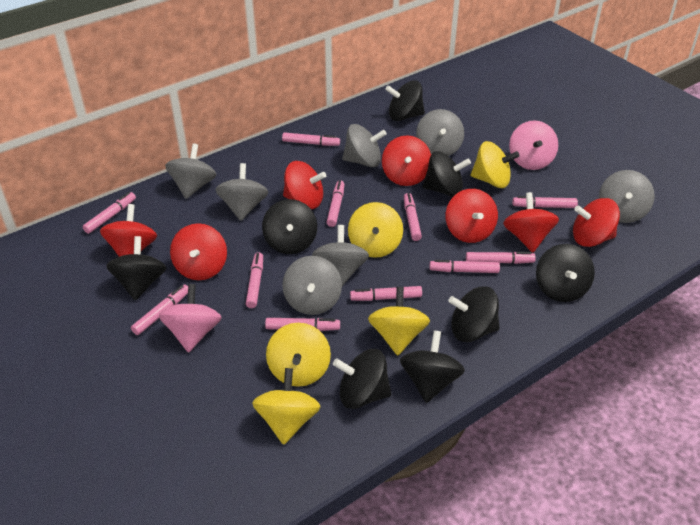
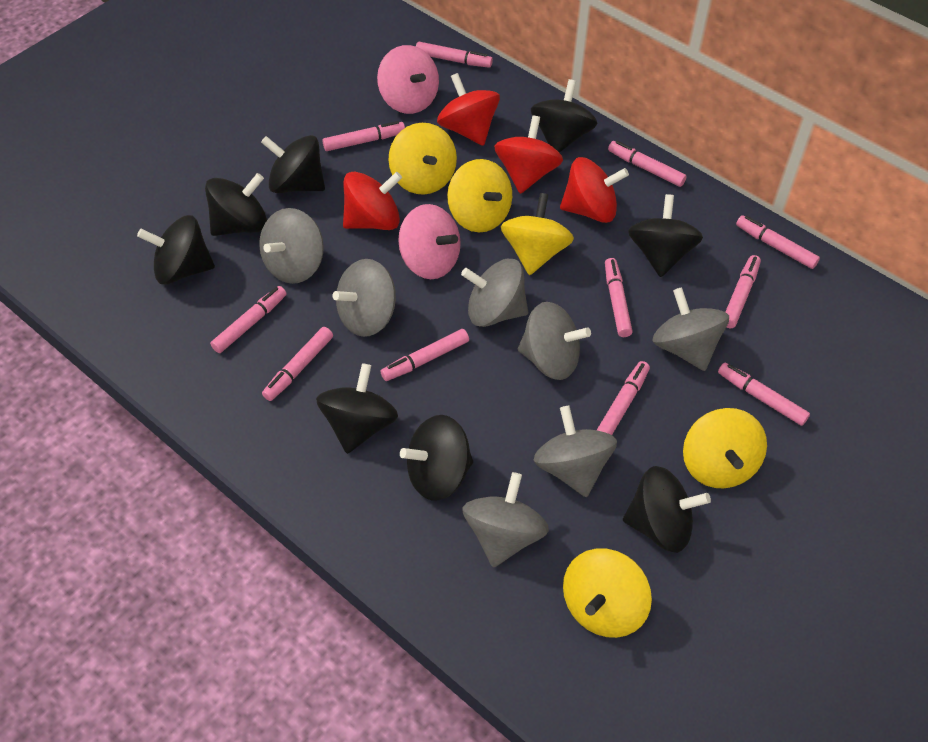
red spinning top: 7 -> 4

